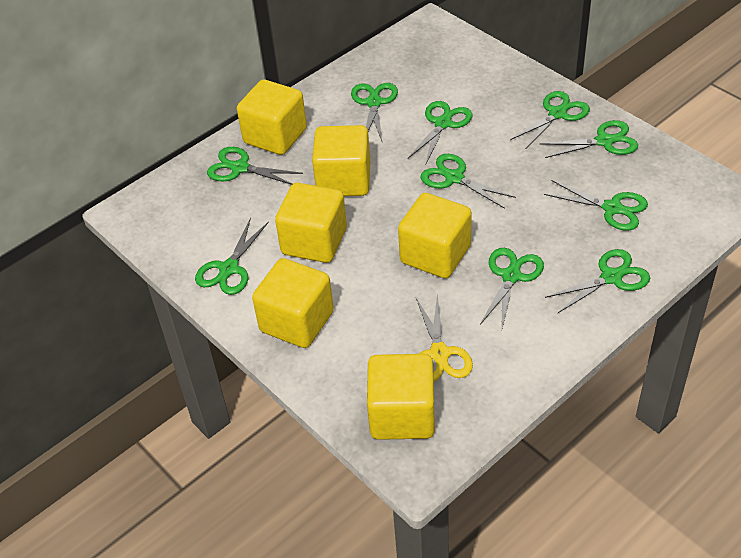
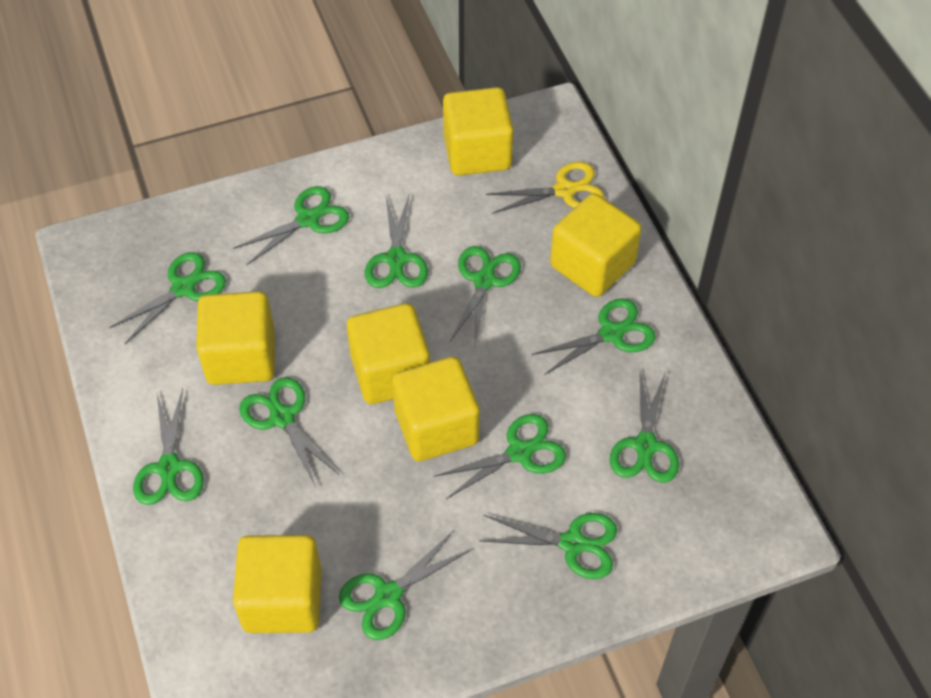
green scissors: 10 -> 11

